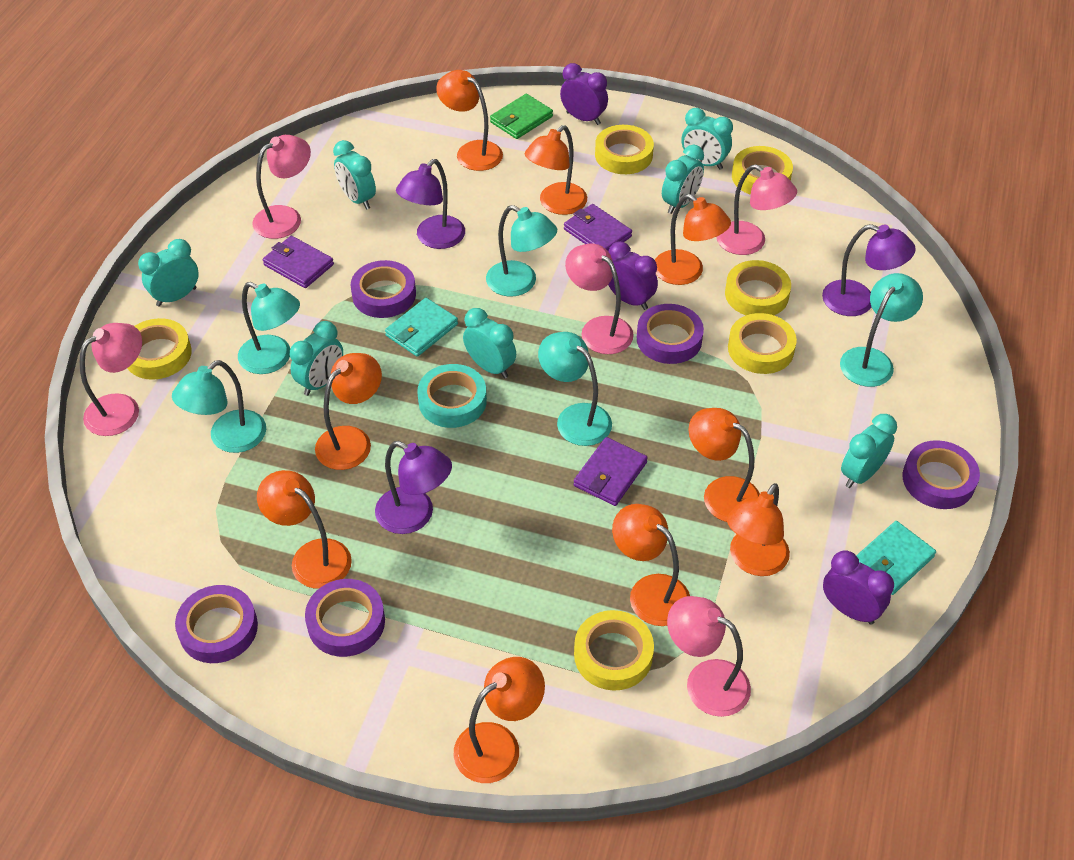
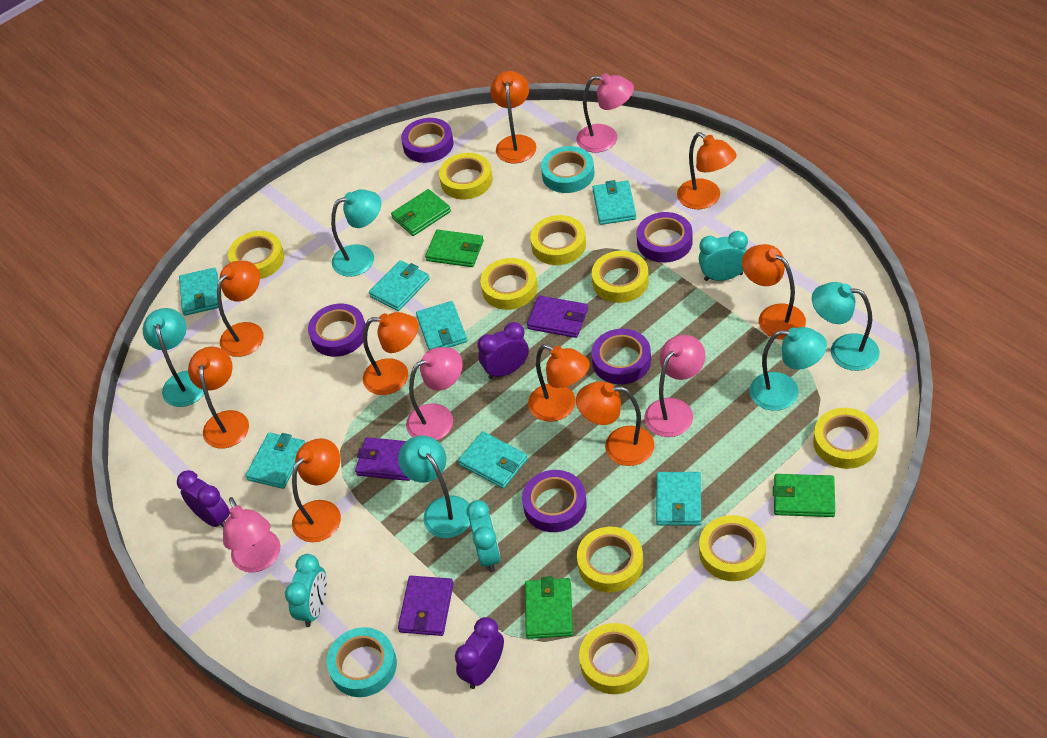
green wallet: 1 -> 4
pink lamp: 5 -> 4
purple lamp: 3 -> 0
turquoise clock: 7 -> 3
turquoise tape: 1 -> 2
turquoise wallet: 2 -> 7
yellow tape: 6 -> 9

